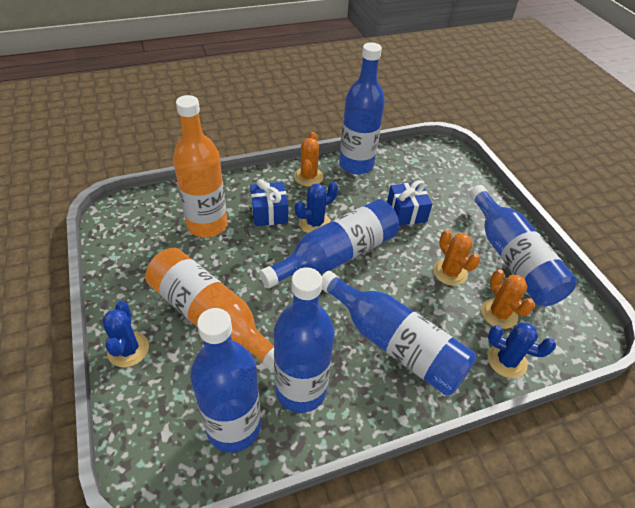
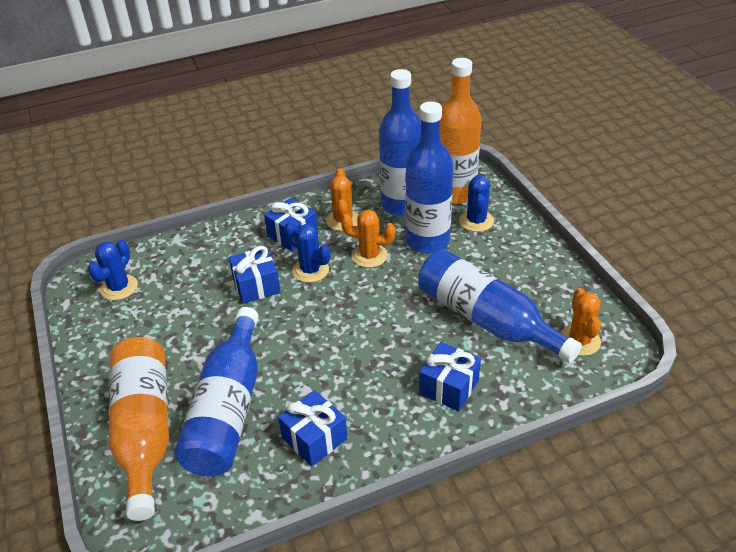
blue bottle: 6 -> 4
blue gift: 2 -> 4

